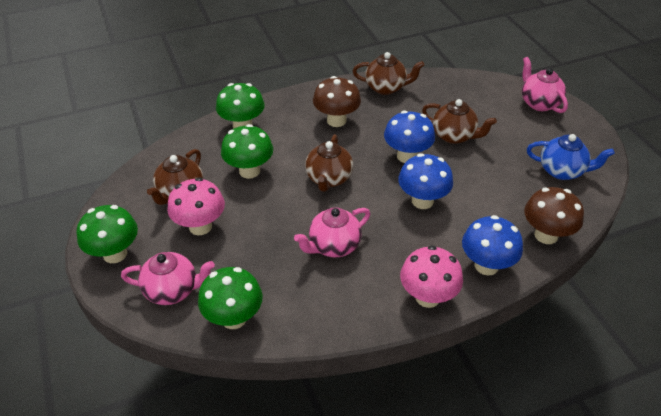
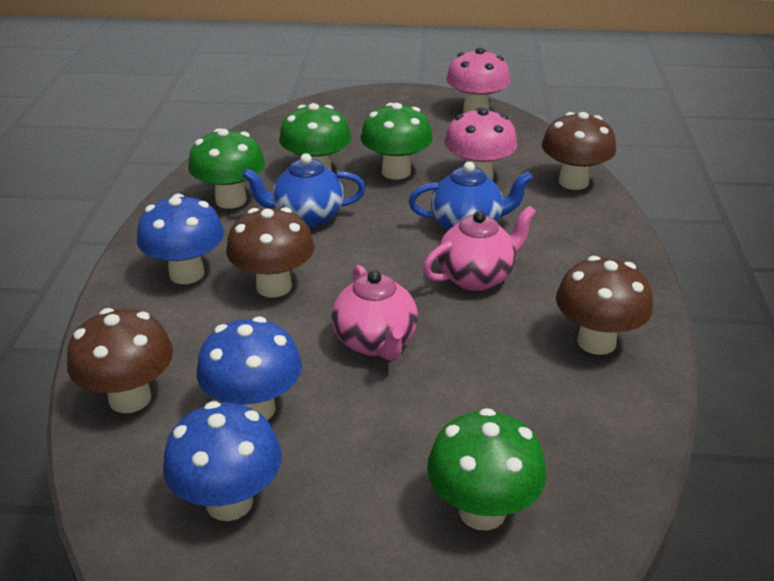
blue teapot: 1 -> 2
brown mushroom: 2 -> 4
brown teapot: 4 -> 0
pink teapot: 3 -> 2

